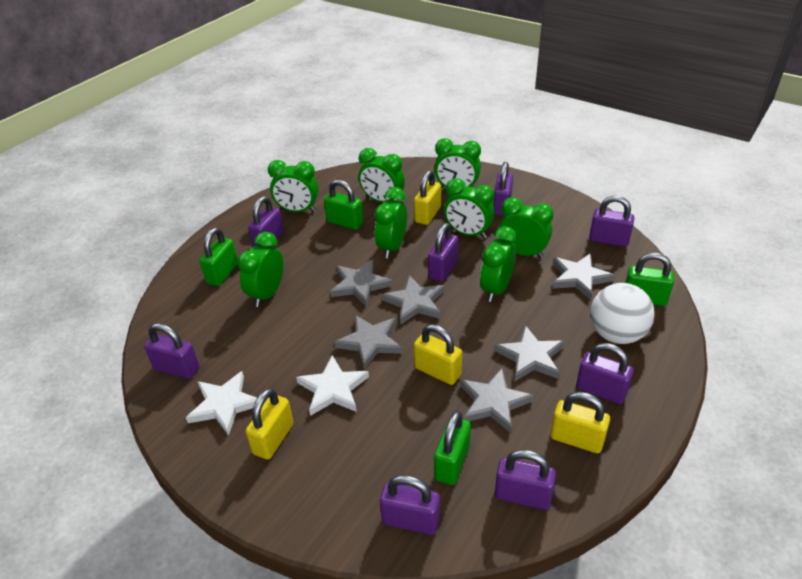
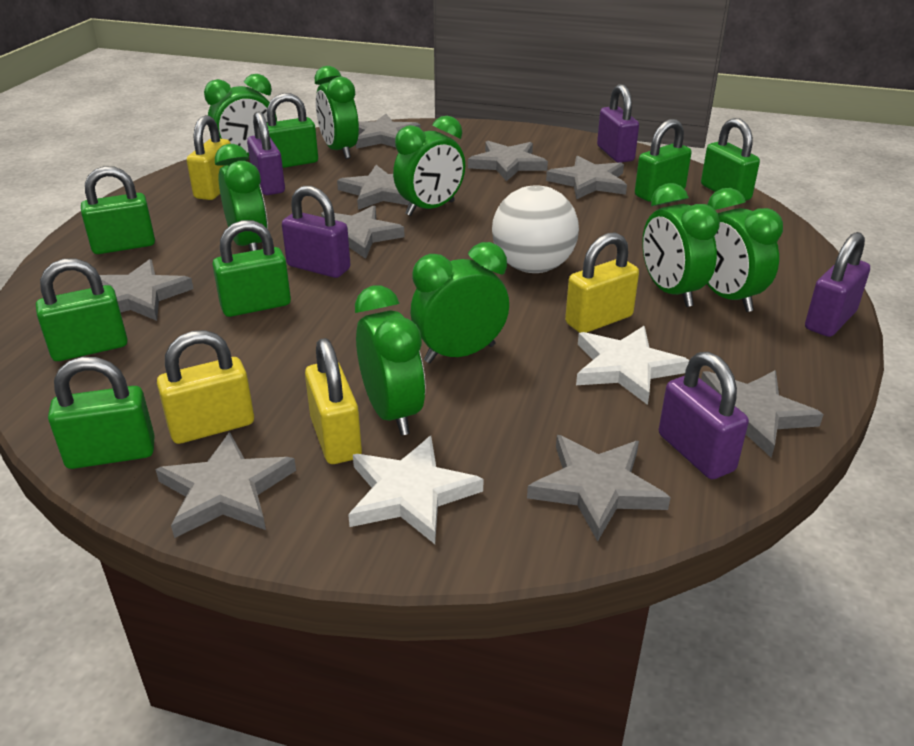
green padlock: 4 -> 7
grey star: 6 -> 9
purple padlock: 8 -> 5

